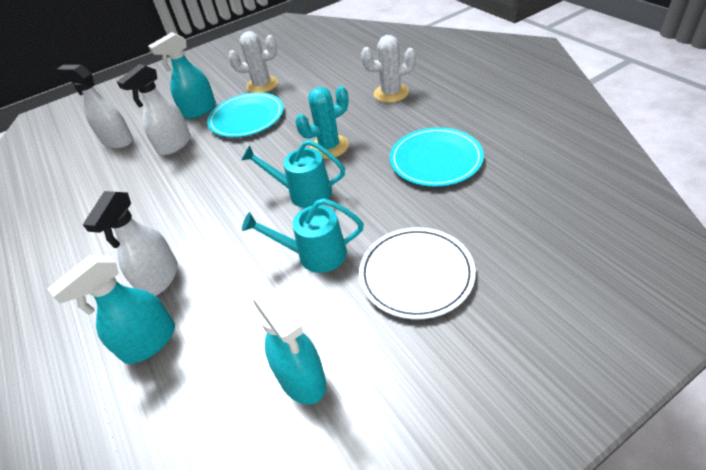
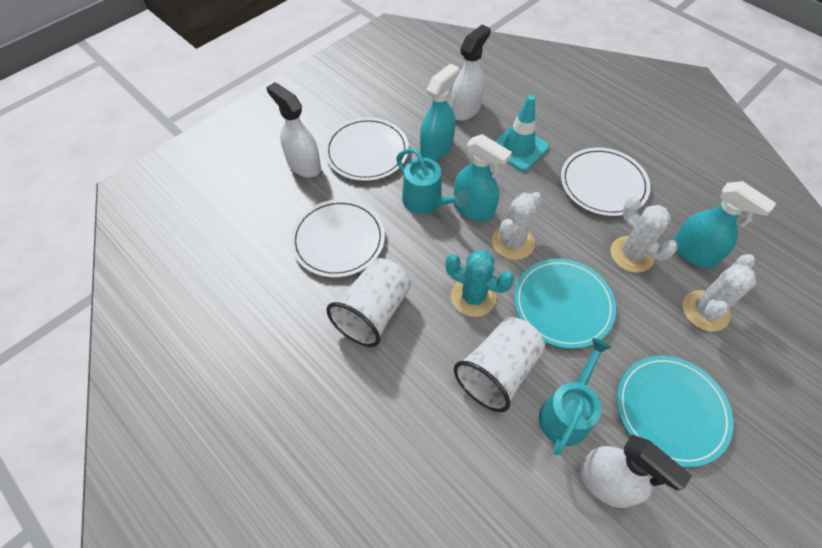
turquoise traffic cone: 0 -> 1
white cactus: 2 -> 3
white cup: 0 -> 2
white plate: 1 -> 3

